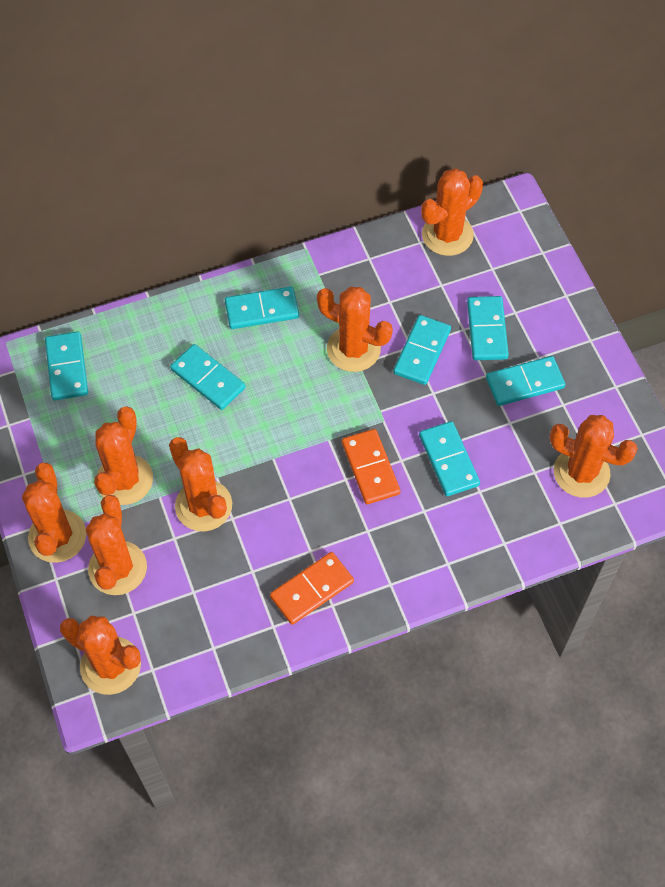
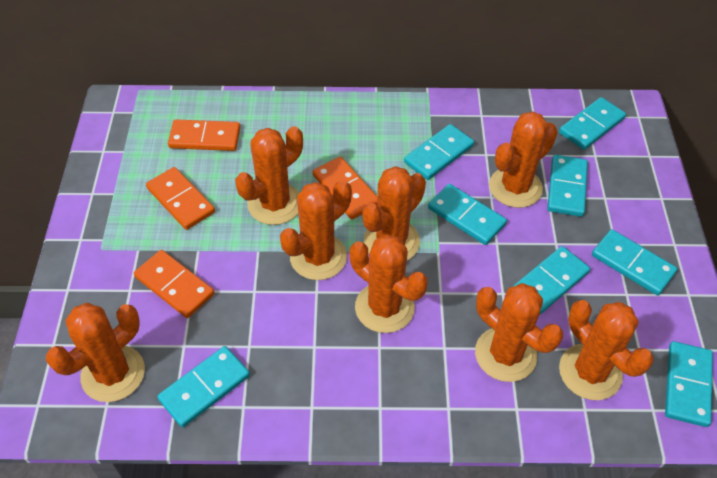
orange domino: 2 -> 4
turquoise domino: 7 -> 8

